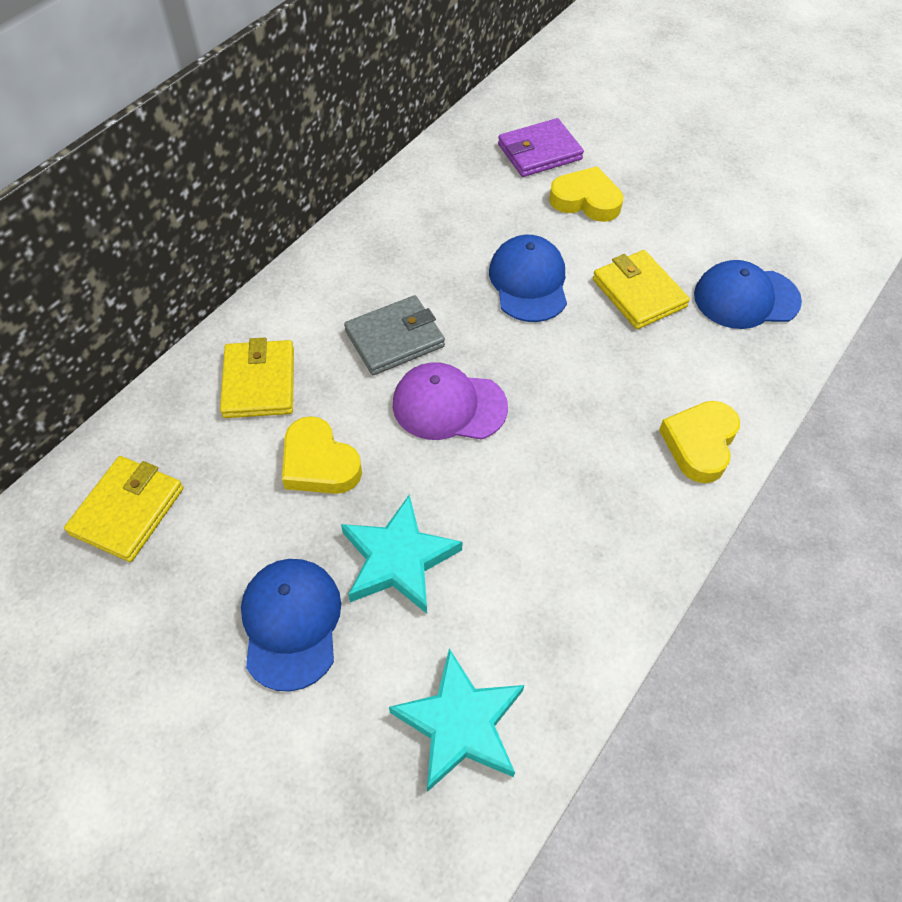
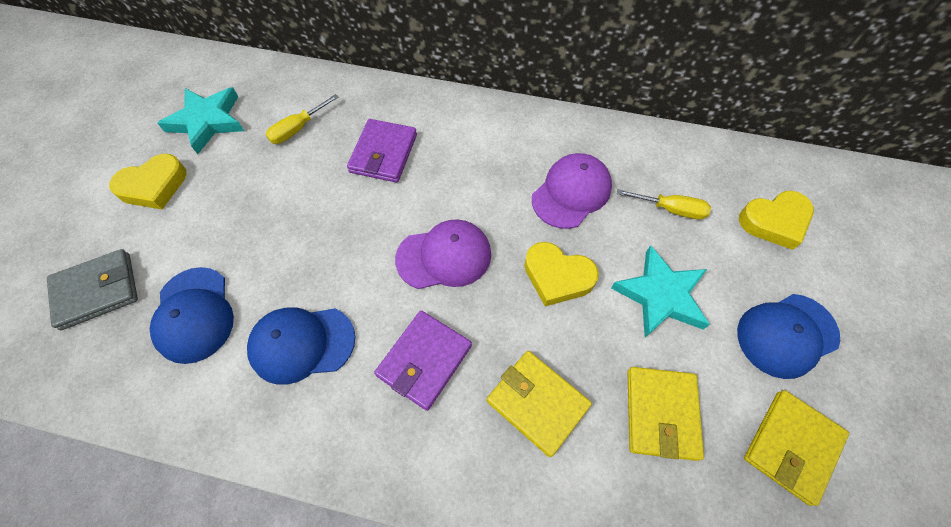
purple cap: 1 -> 2
purple wallet: 1 -> 2
yellow screwdriver: 0 -> 2

